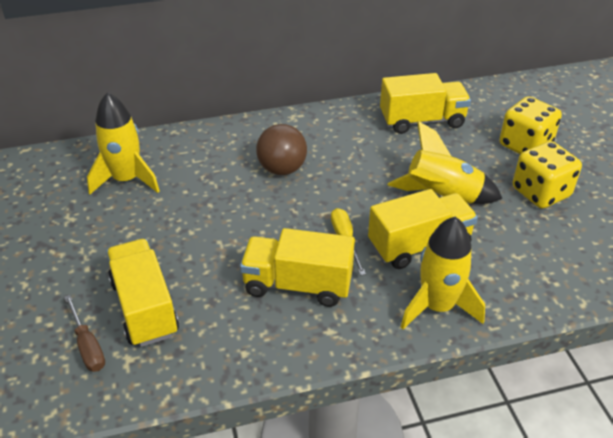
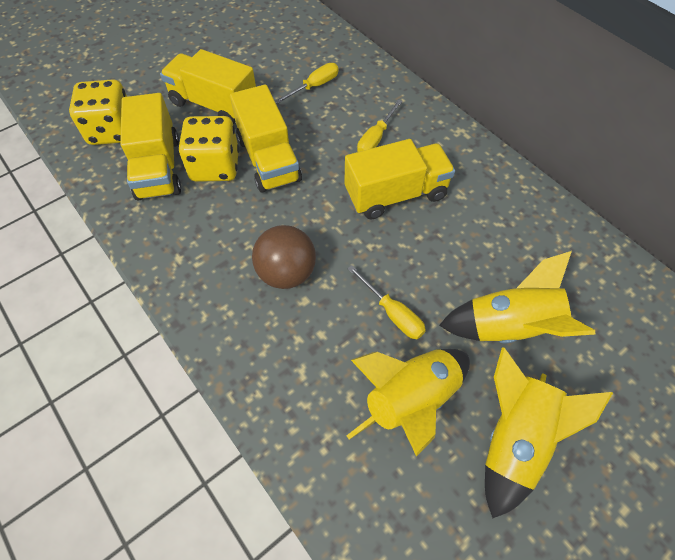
brown screwdriver: 1 -> 0
yellow screwdriver: 1 -> 3

